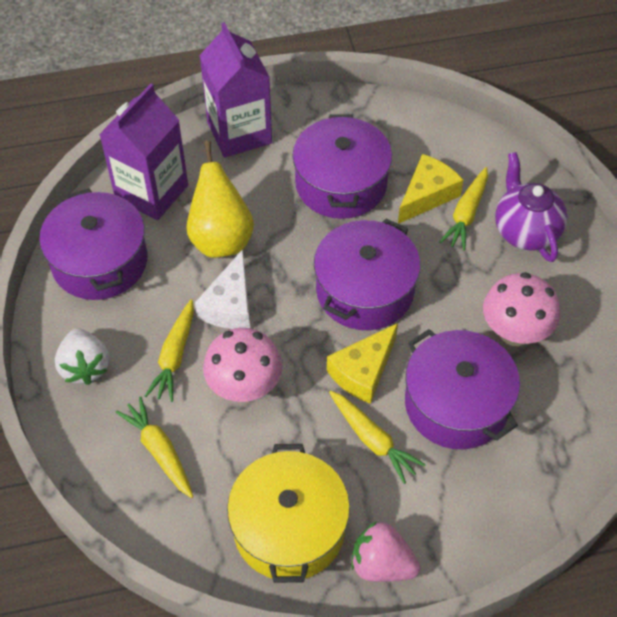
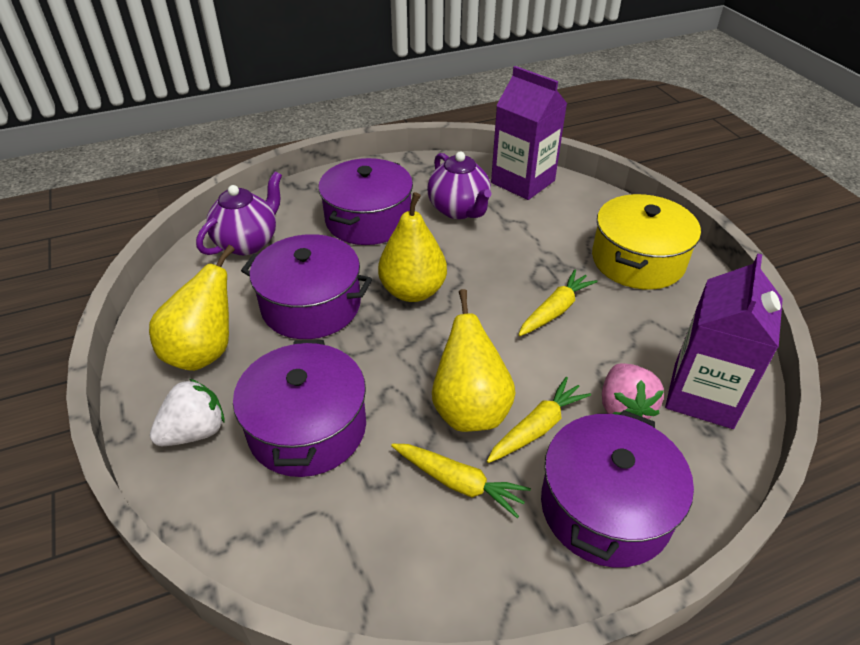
pink mushroom: 2 -> 0
purple teapot: 1 -> 2
white cheese: 1 -> 0
yellow carrot: 4 -> 3
yellow cheese: 2 -> 0
yellow pear: 1 -> 3

